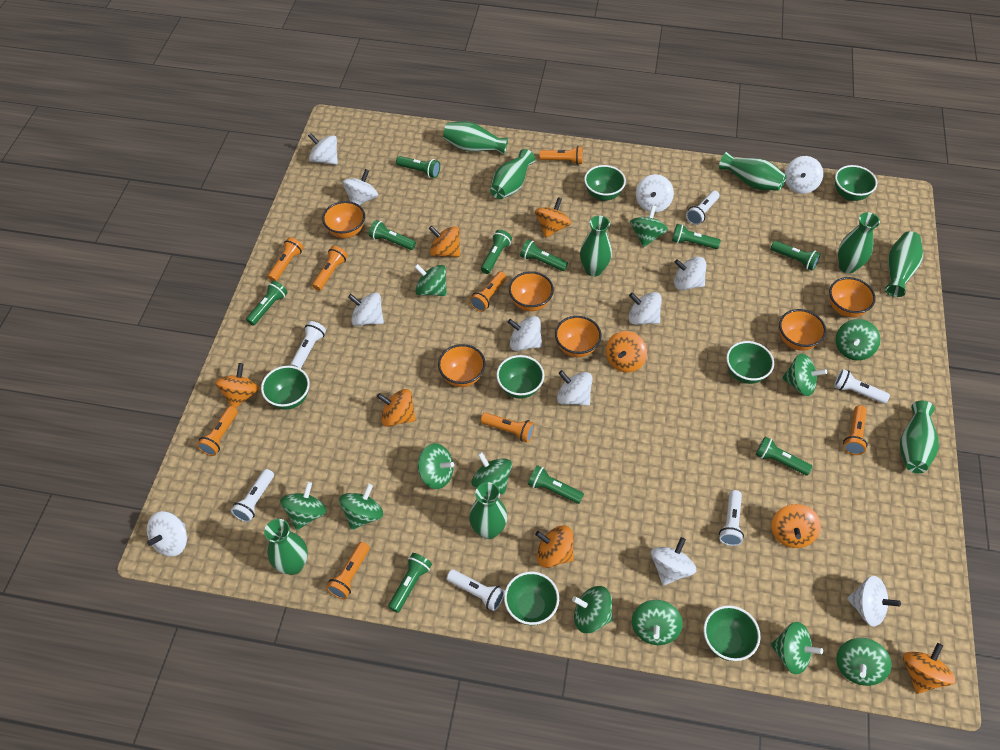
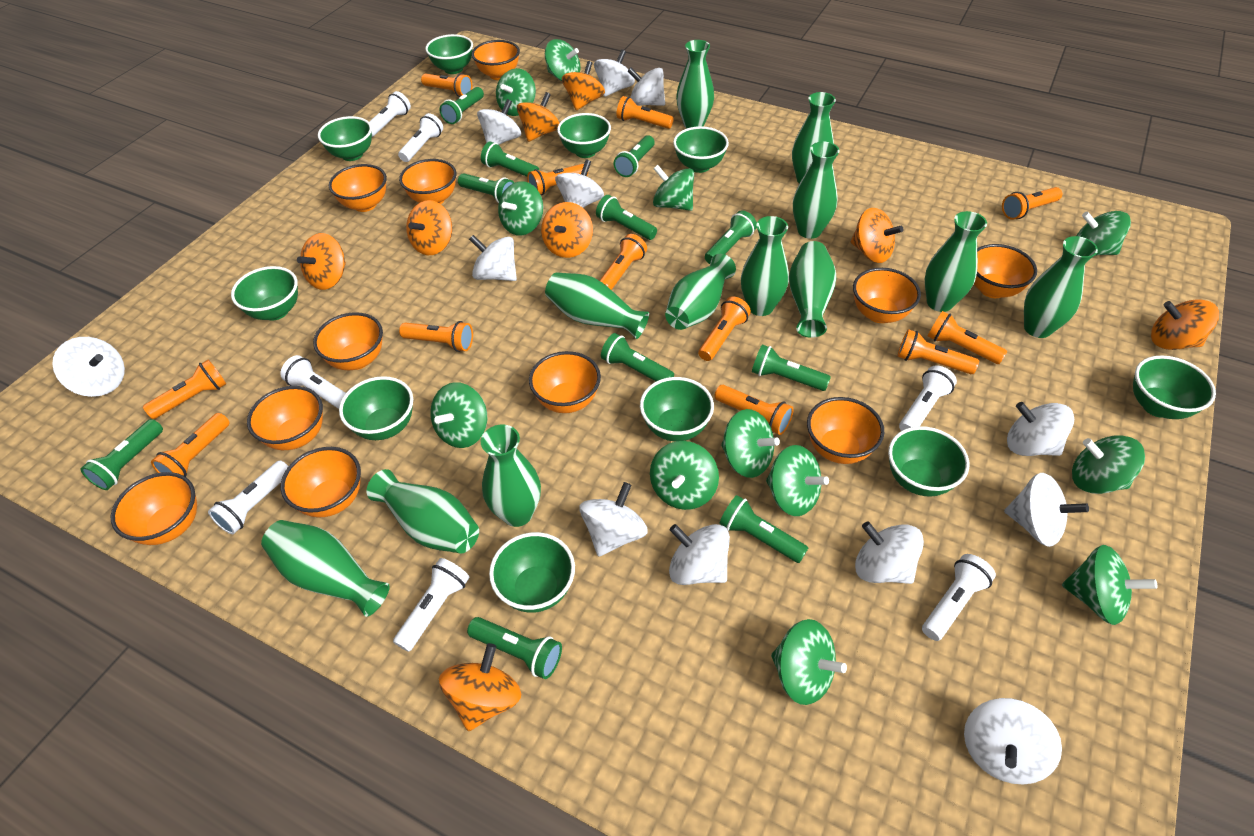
green bowl: 7 -> 10
green flashlight: 10 -> 11
green vase: 9 -> 12
orange bowl: 6 -> 11
orange flashlight: 8 -> 12
white flashlight: 6 -> 7

